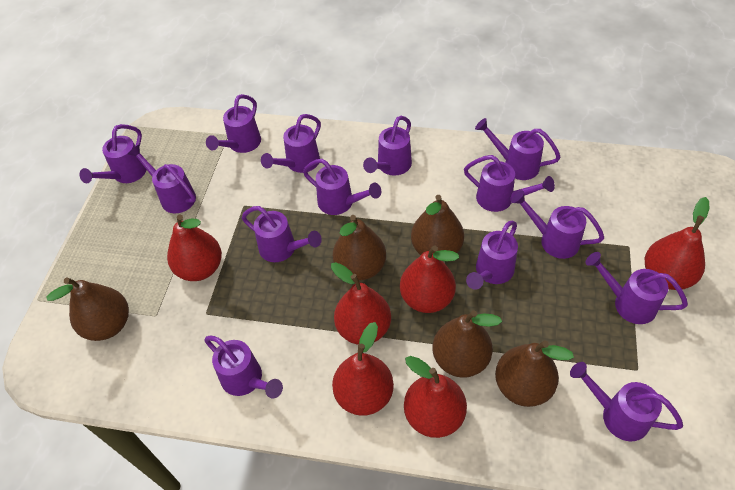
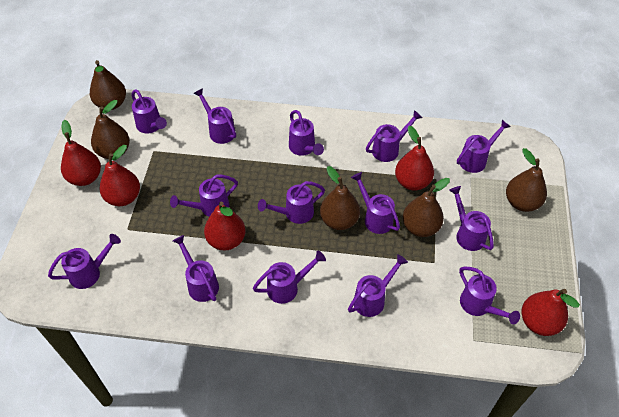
red pear: 6 -> 5

